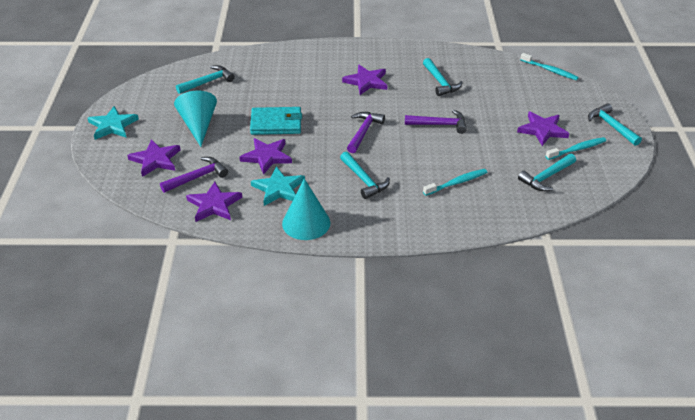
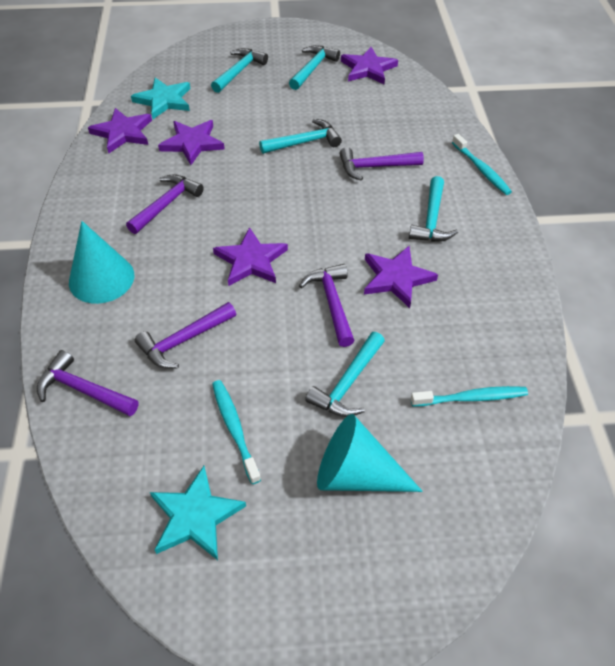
purple hammer: 3 -> 5
turquoise wallet: 1 -> 0

